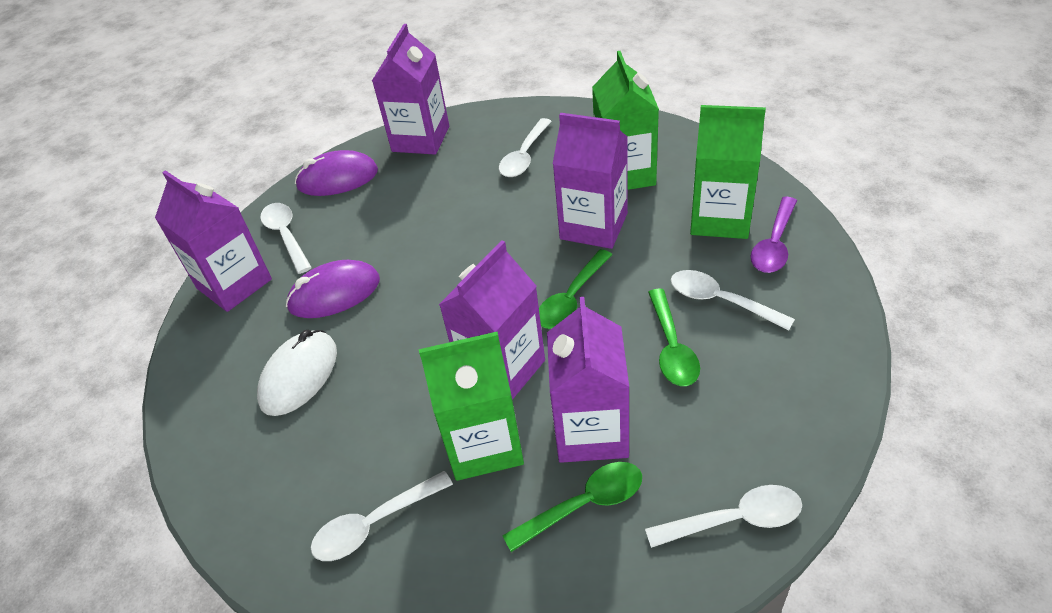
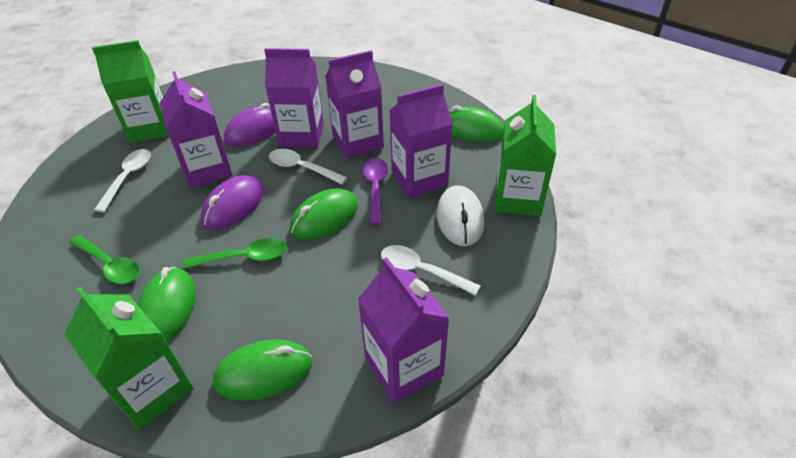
green mouse: 0 -> 4
green spoon: 3 -> 2
white spoon: 5 -> 3

